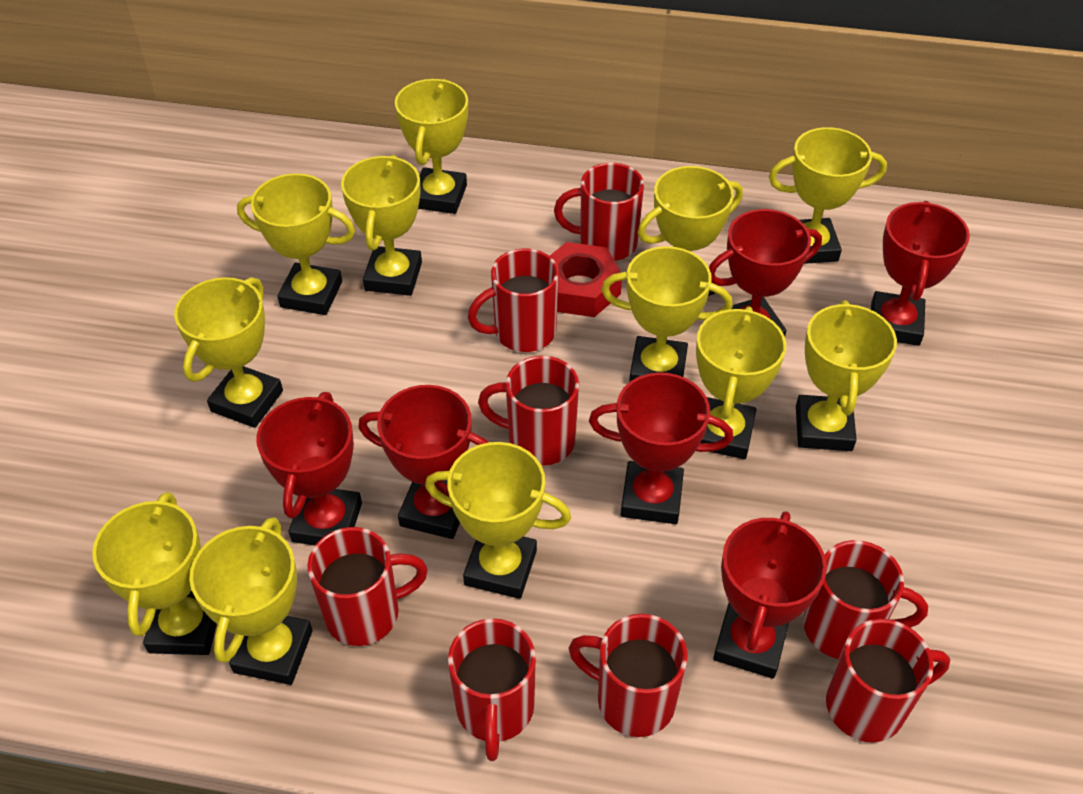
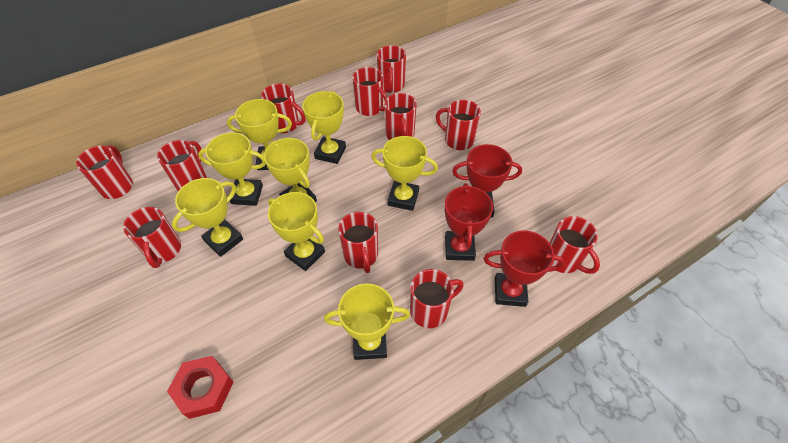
red mug: 8 -> 11
red trophy: 6 -> 3
yellow trophy: 12 -> 8

